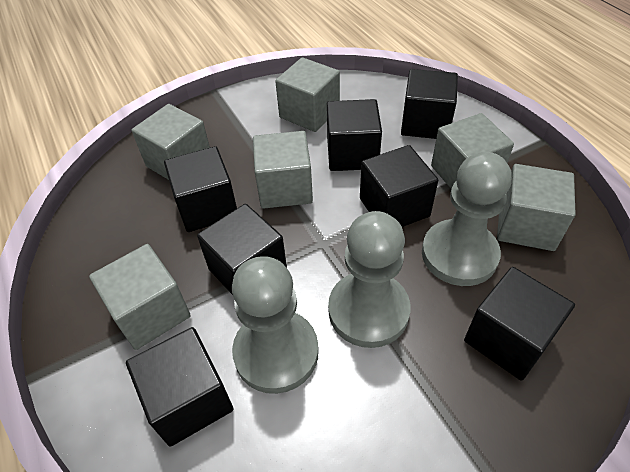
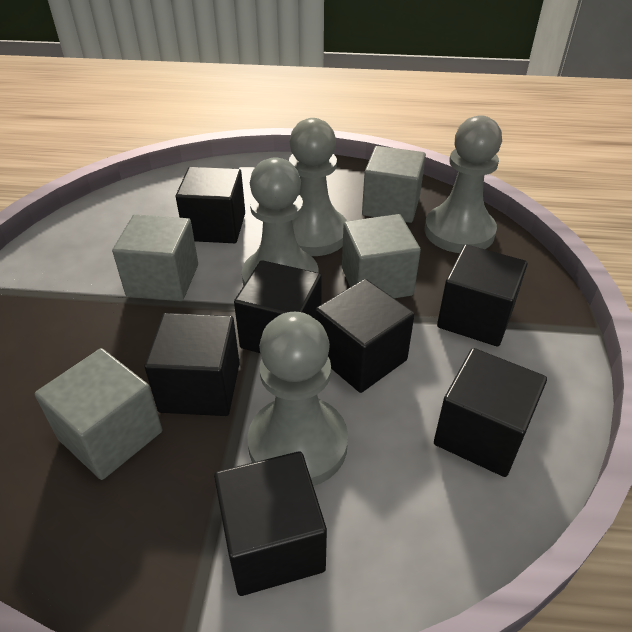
grey cube: 6 -> 4
grey pawn: 3 -> 4

